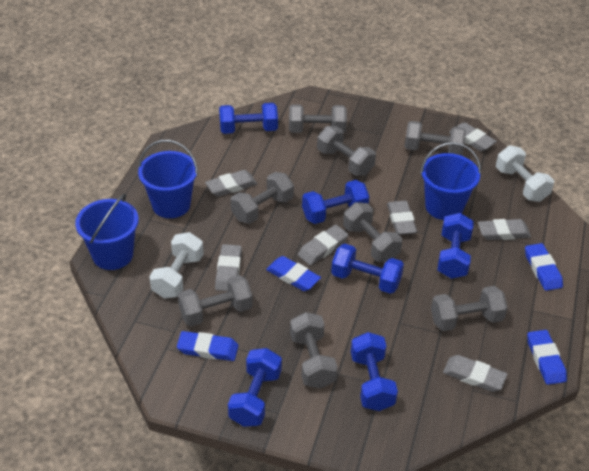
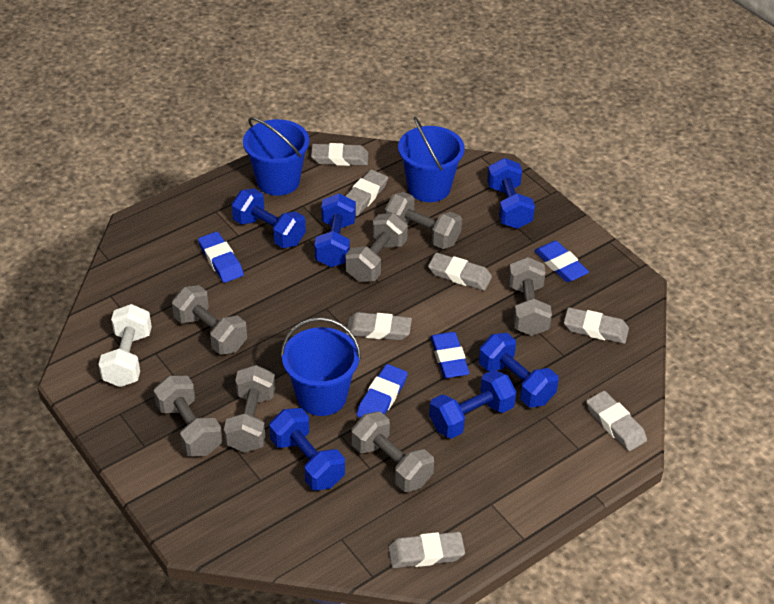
grey dumbbell: 8 -> 7
white dumbbell: 2 -> 1

